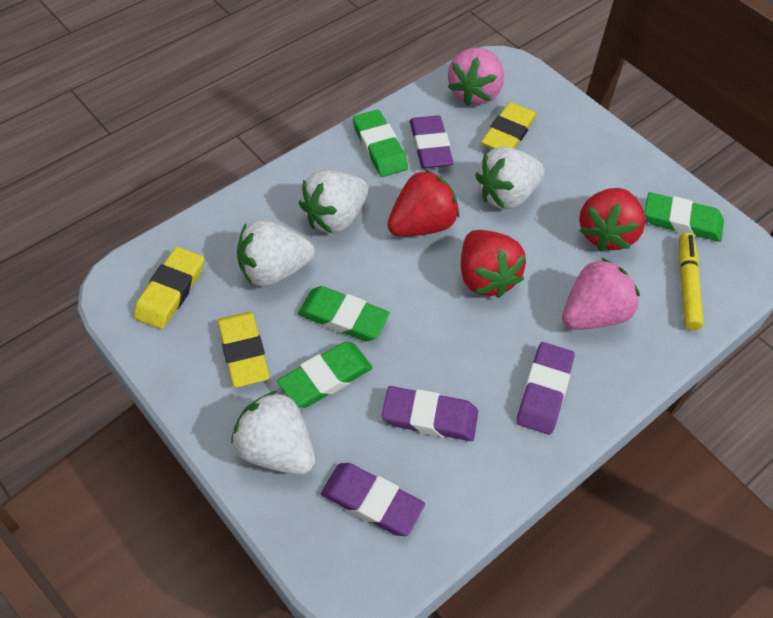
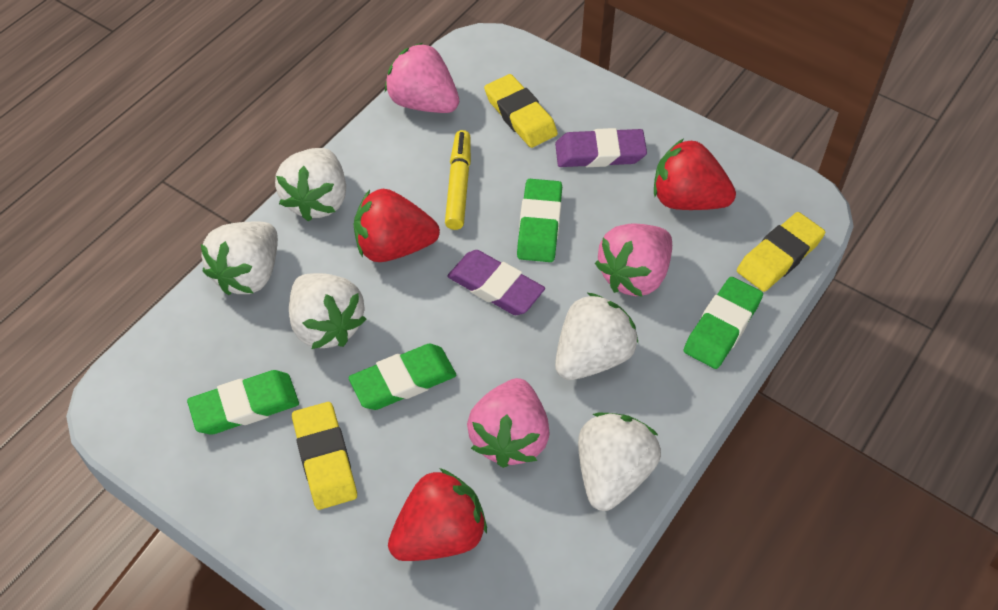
pink strawberry: 2 -> 3
purple eraser: 4 -> 2
white strawberry: 4 -> 5

